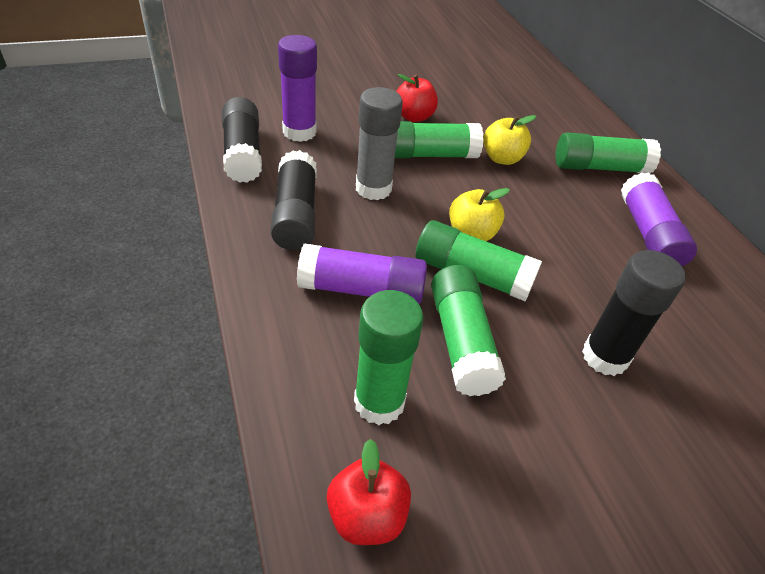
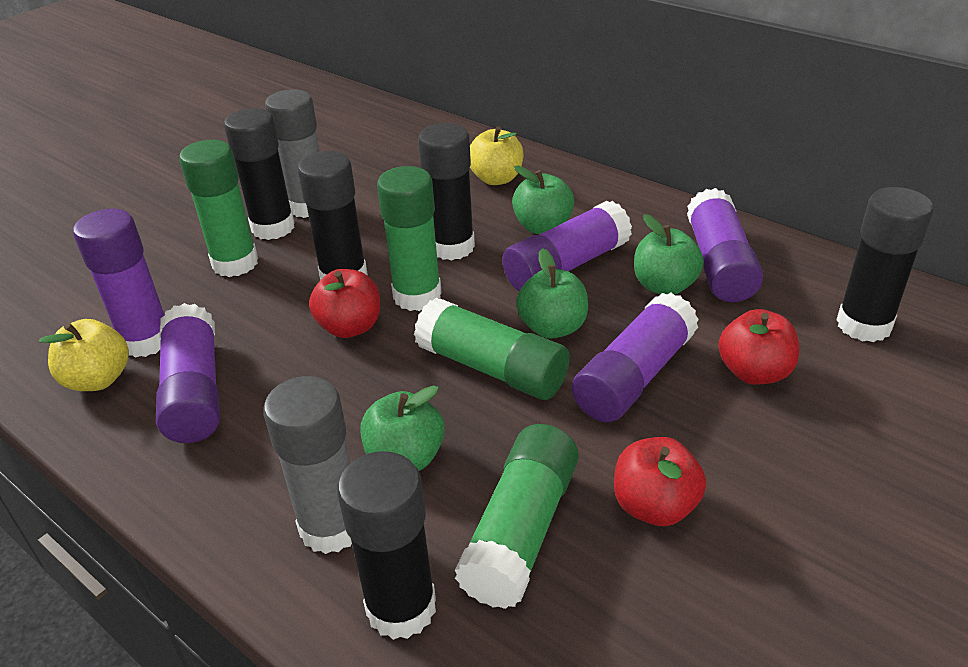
black glue stick: 3 -> 5
green apple: 0 -> 4
green glue stick: 5 -> 4
grey glue stick: 1 -> 2
purple glue stick: 3 -> 5
red apple: 2 -> 3

